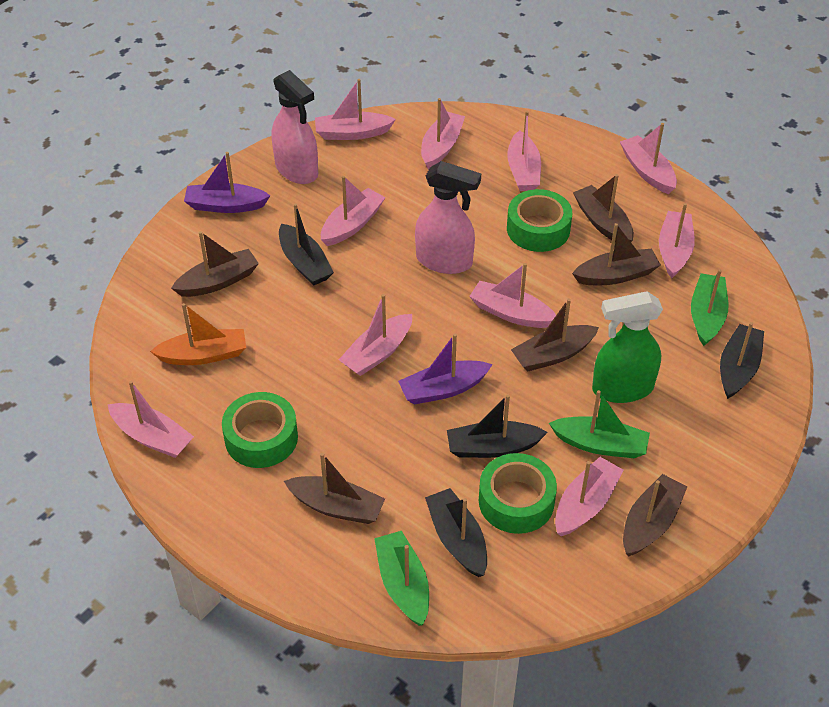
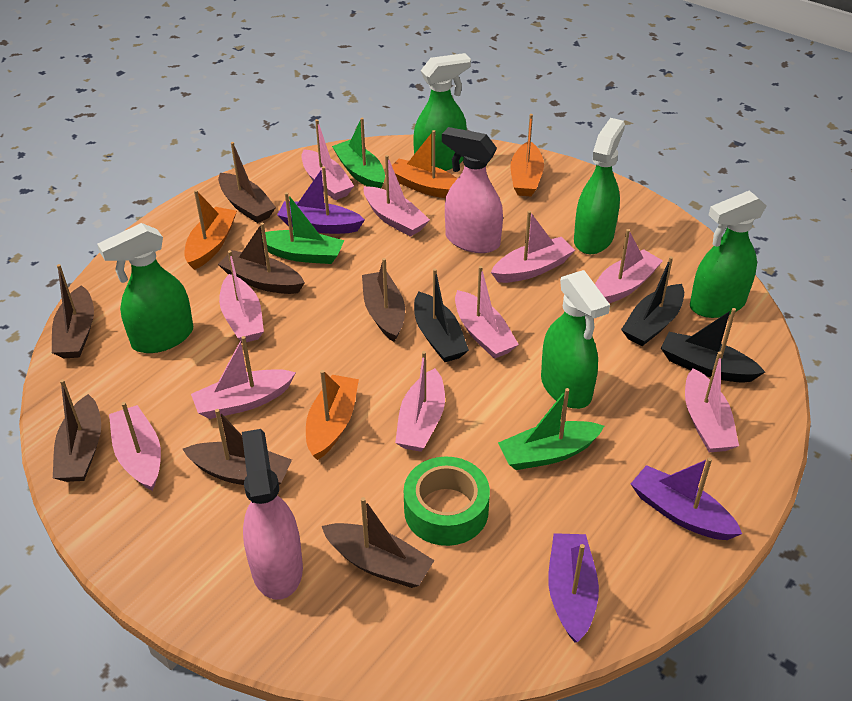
black boat: 4 -> 3
brown boat: 6 -> 7
green spray bottle: 1 -> 5
green tape: 3 -> 1
orange boat: 1 -> 4
purple boat: 2 -> 3

